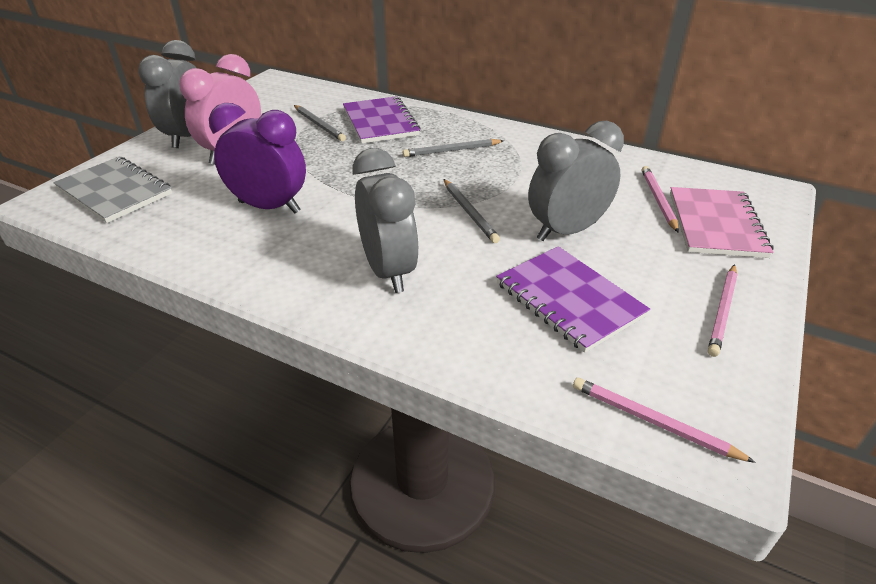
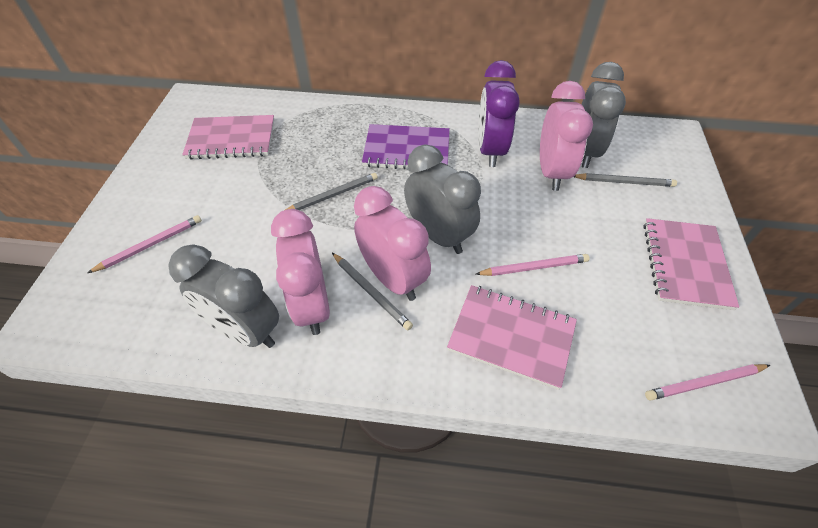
grey notebook: 1 -> 0
pink clock: 1 -> 3
pink notebook: 1 -> 3
purple notebook: 2 -> 1

